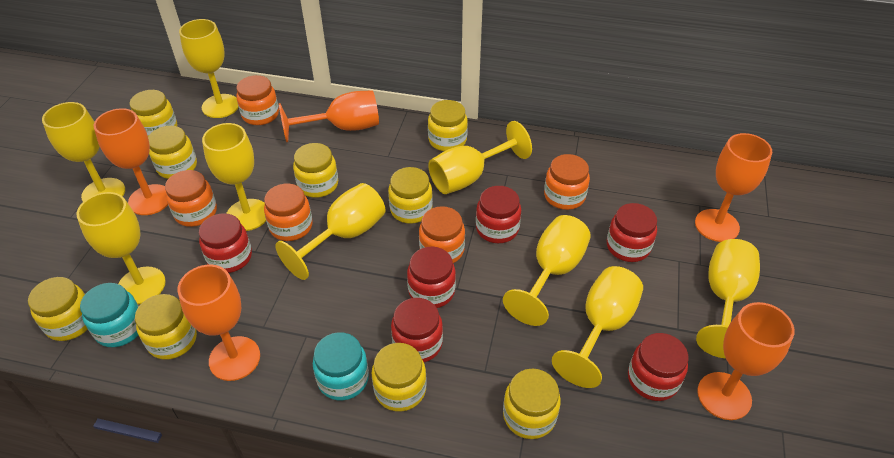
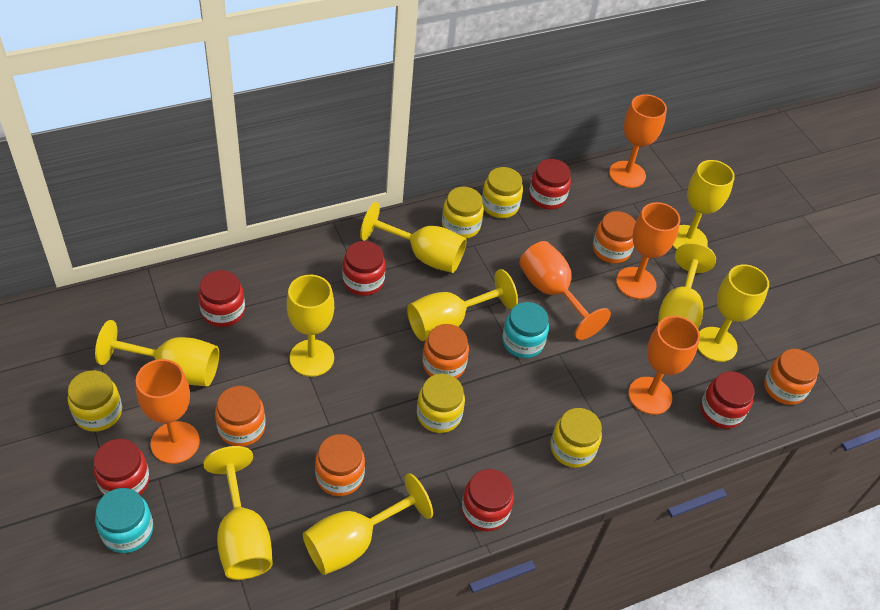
yellow jar: 9 -> 5

